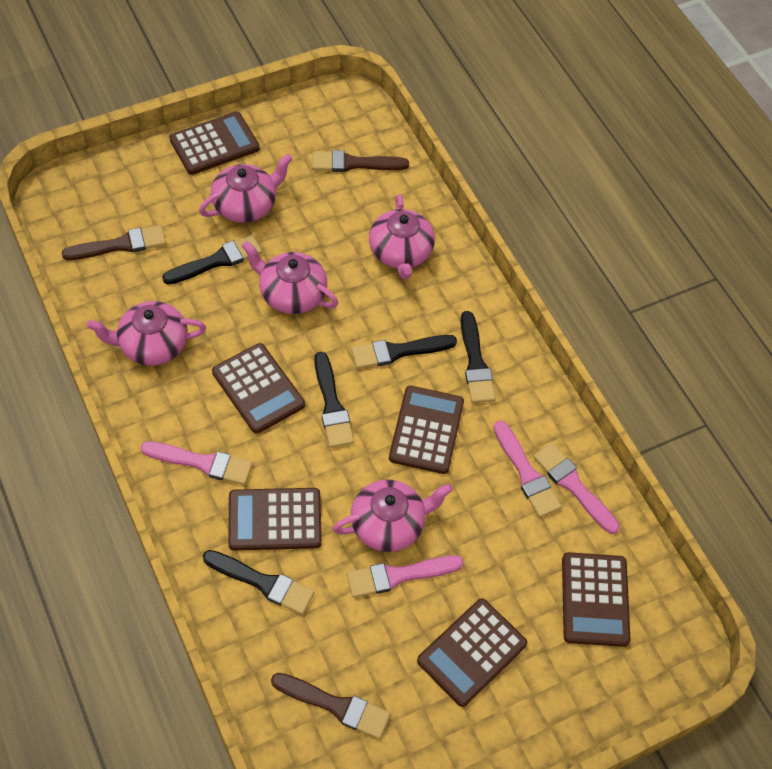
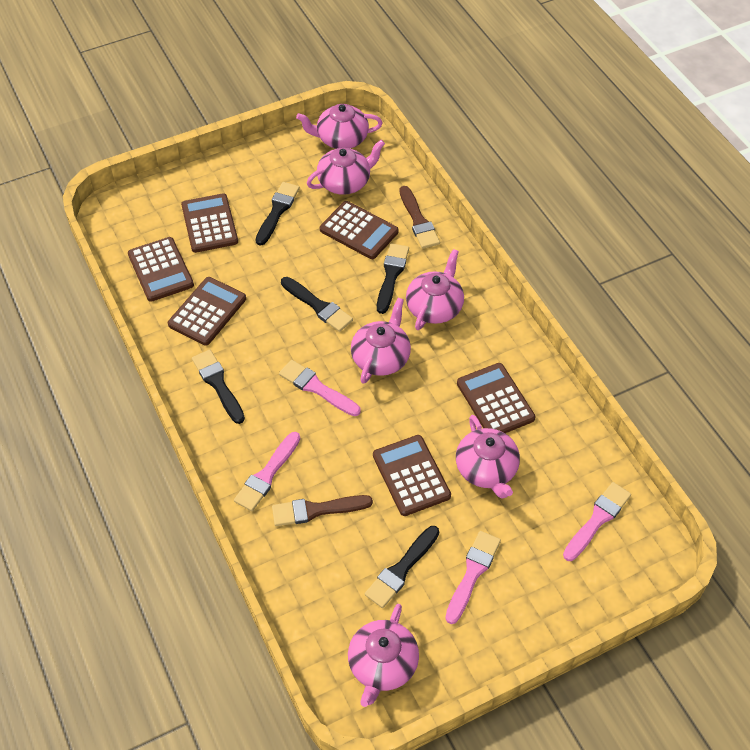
brown brush: 3 -> 2
pink teapot: 5 -> 6

